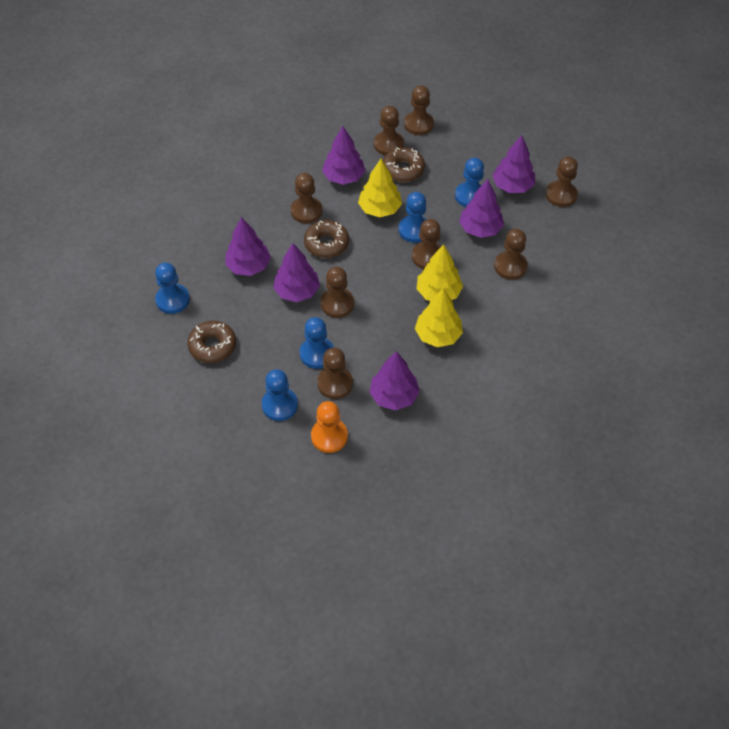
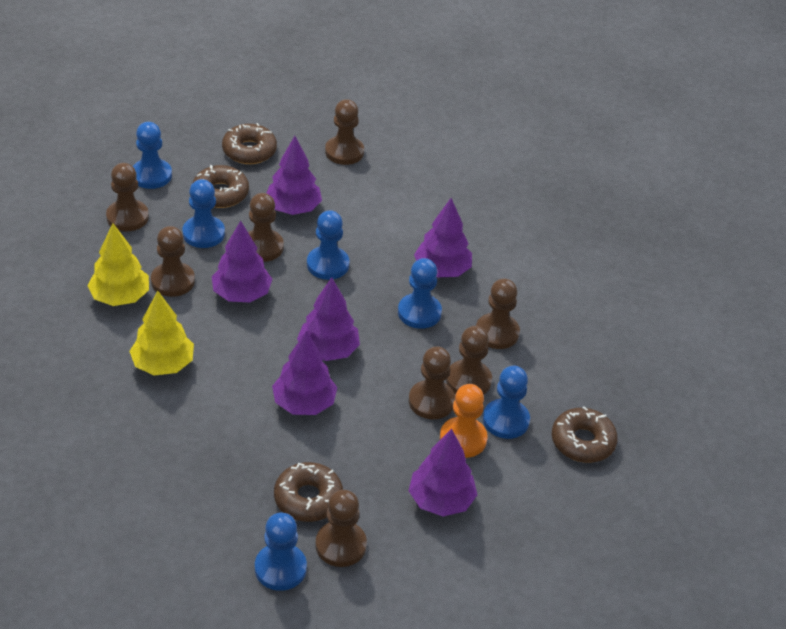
blue pawn: 5 -> 6
brown donut: 3 -> 4
yellow tree: 3 -> 2

